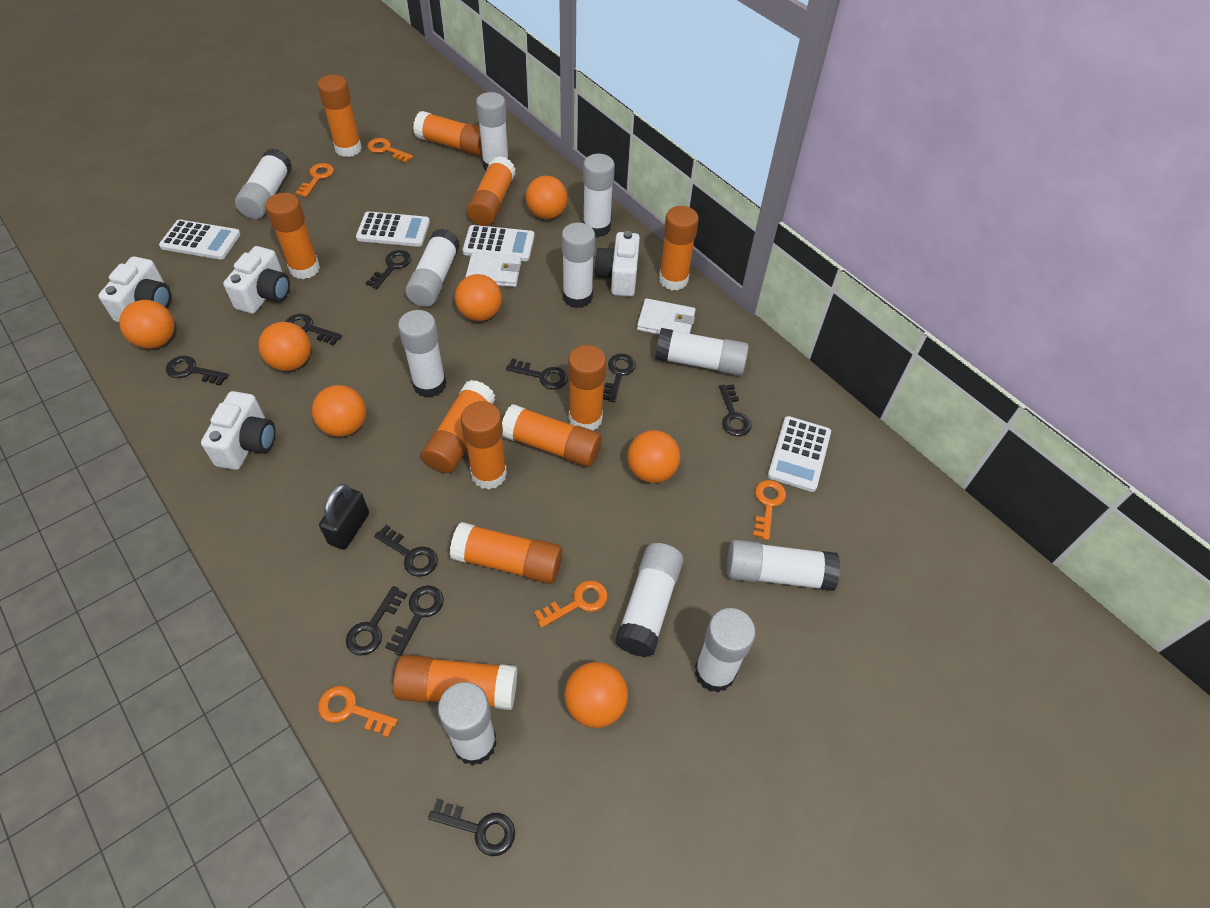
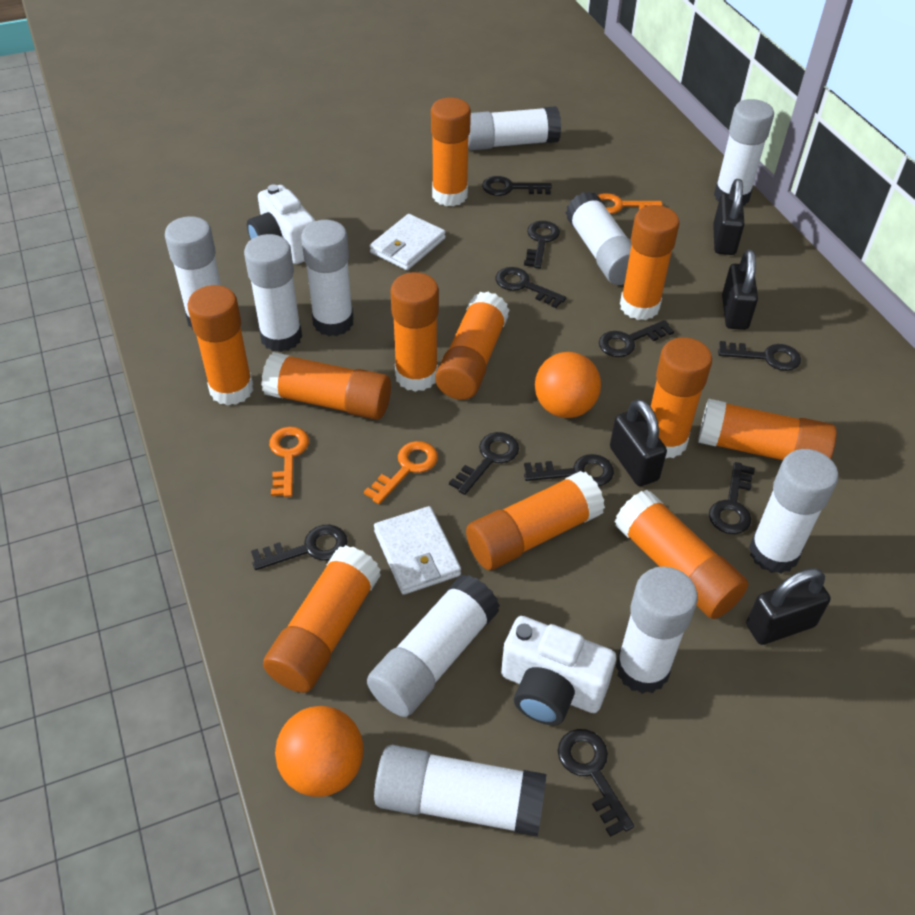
black padlock: 1 -> 4
orange ball: 7 -> 2
orange key: 5 -> 3
white calculator: 4 -> 0
white camera: 4 -> 2
white glue stick: 11 -> 10

